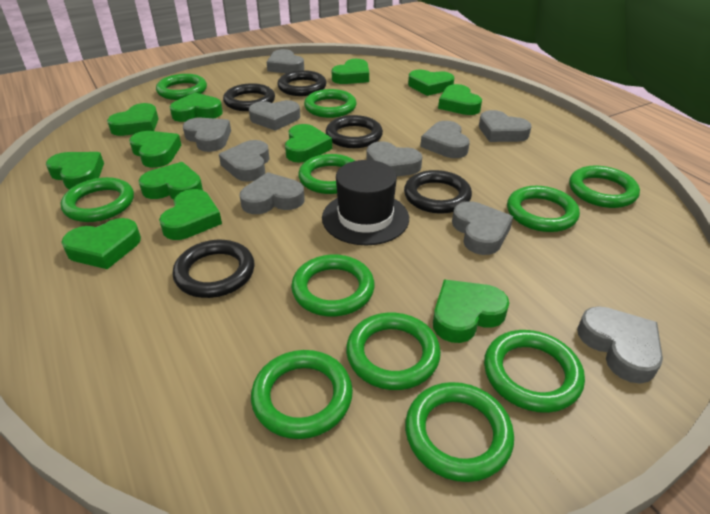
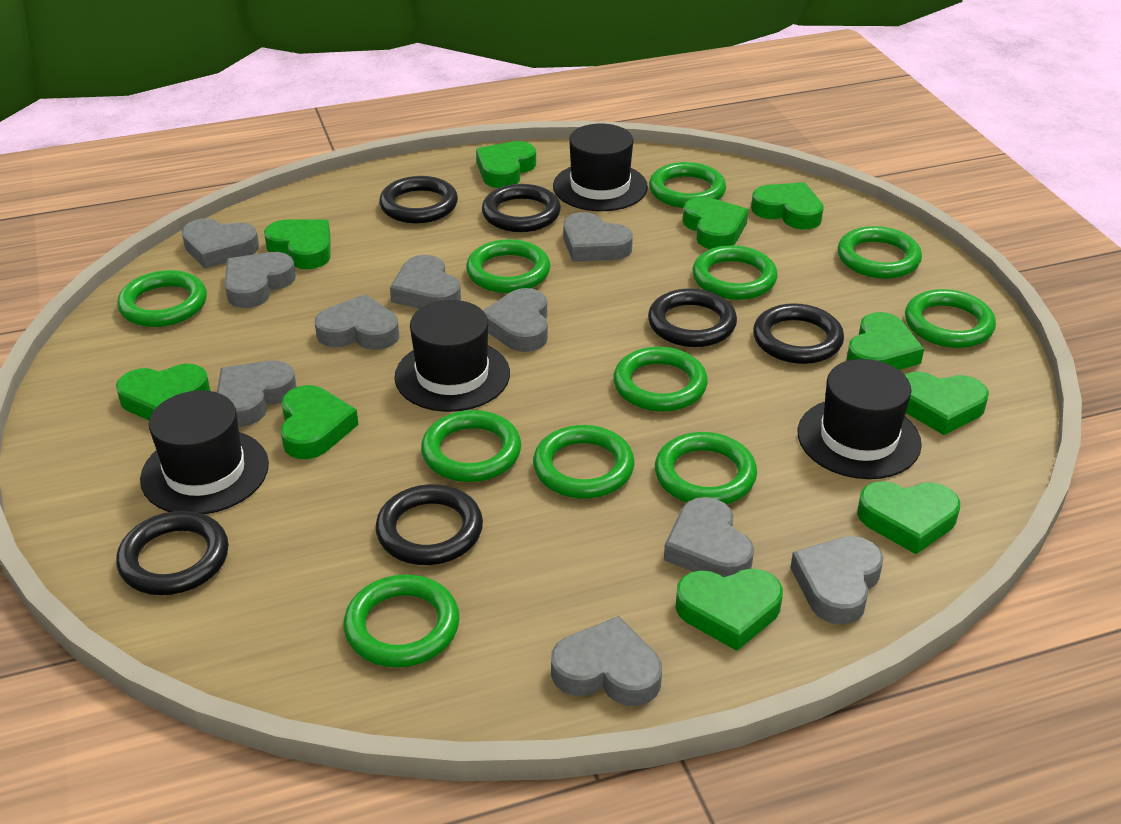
black hat: 1 -> 4
black ring: 5 -> 6
green heart: 12 -> 10

